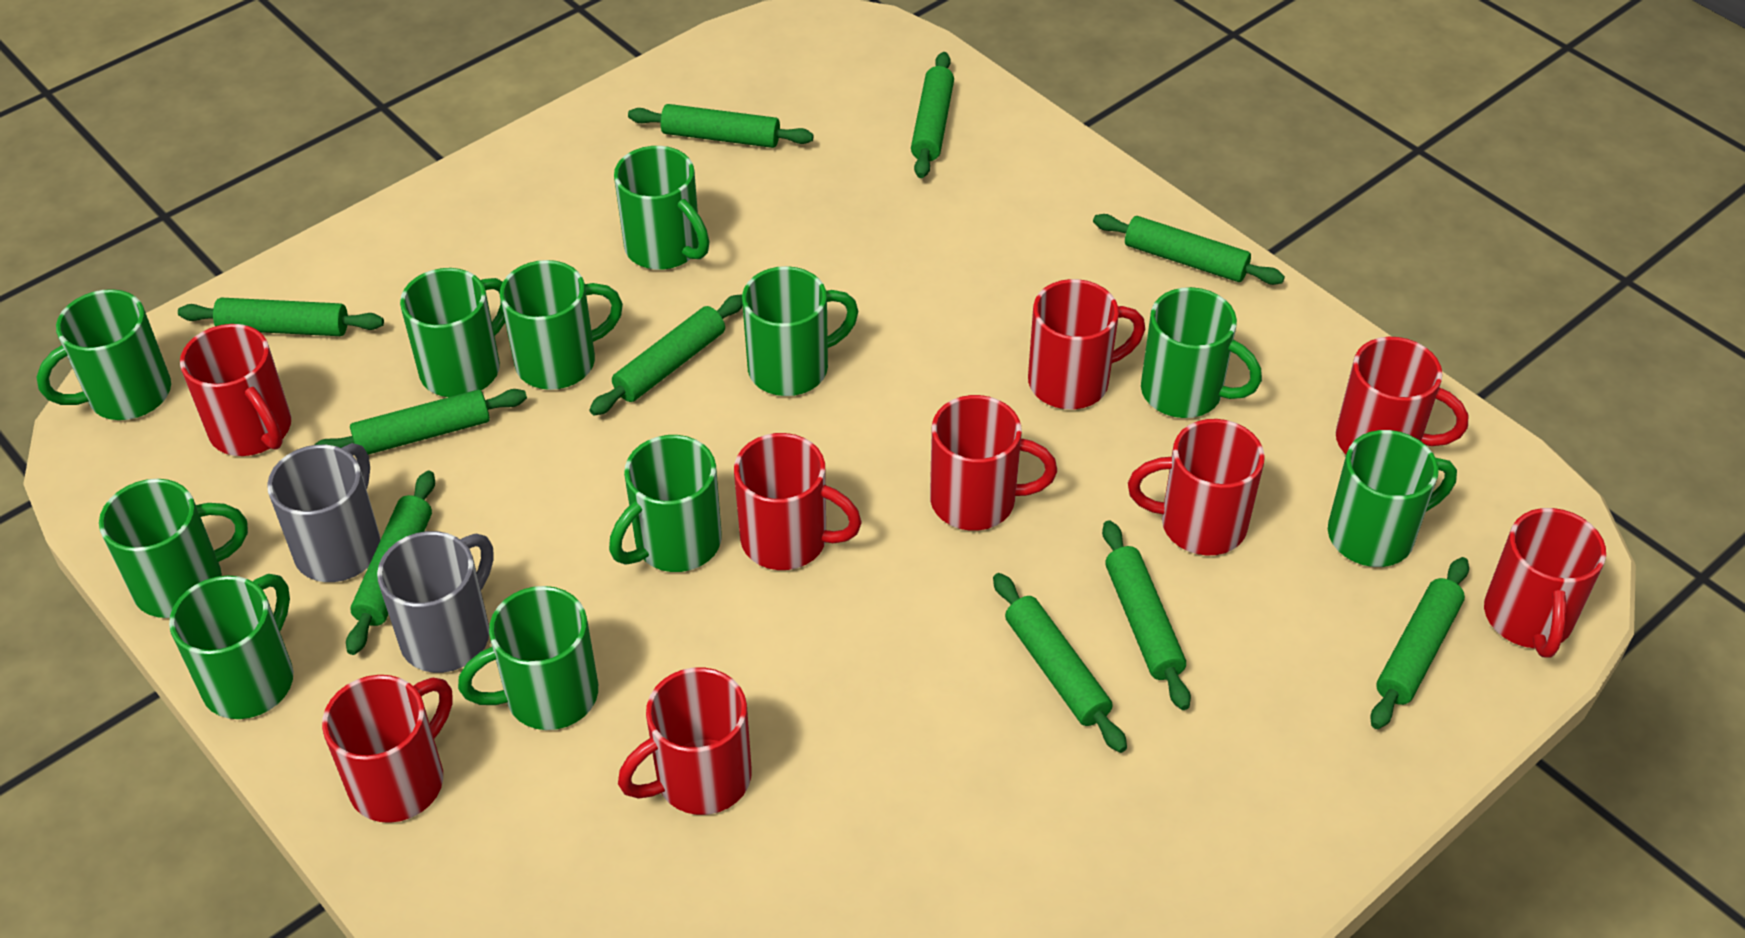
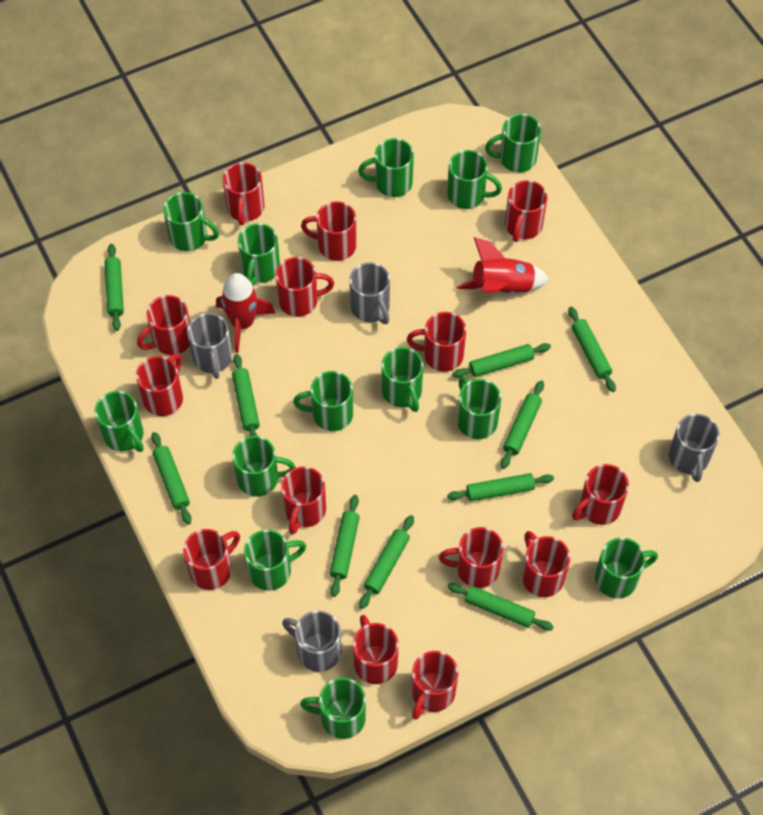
green mug: 11 -> 13
grey mug: 2 -> 4
red mug: 9 -> 14
red rocket: 0 -> 2

